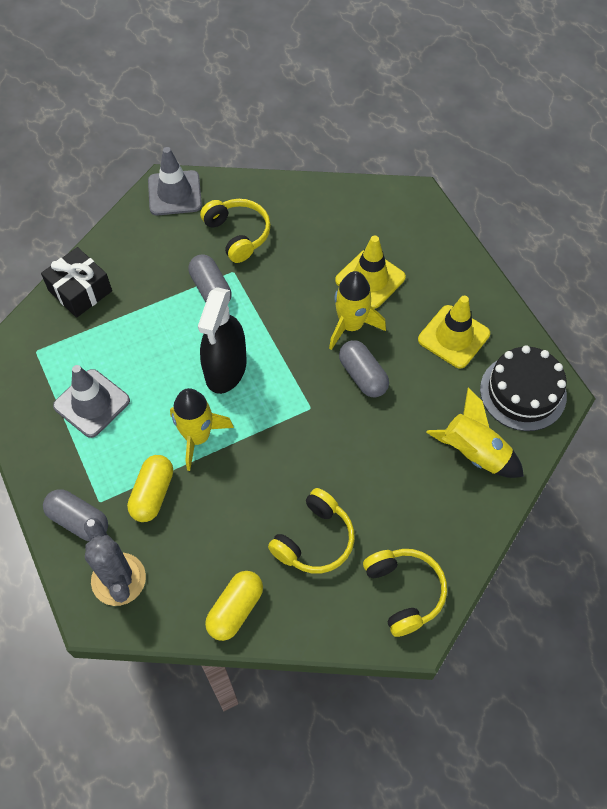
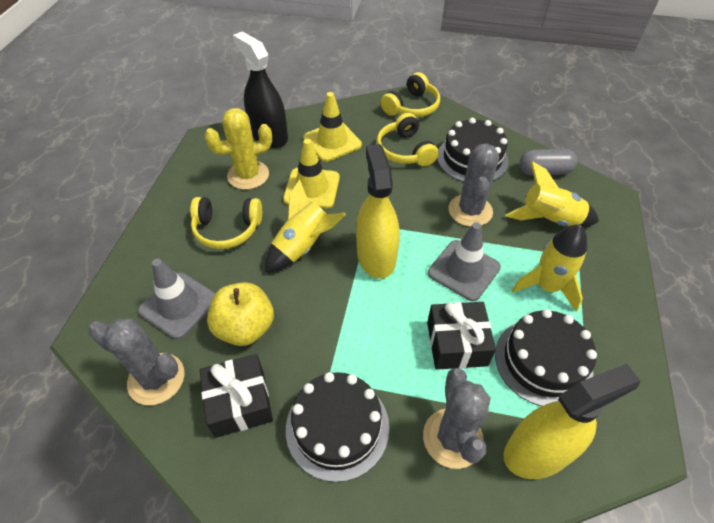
black cake: 1 -> 3
black gift: 1 -> 2
grey cactus: 1 -> 3
grey capsule: 3 -> 1
yellow apple: 0 -> 1
yellow cactus: 0 -> 1
yellow capsule: 2 -> 0
yellow spray bottle: 0 -> 2

